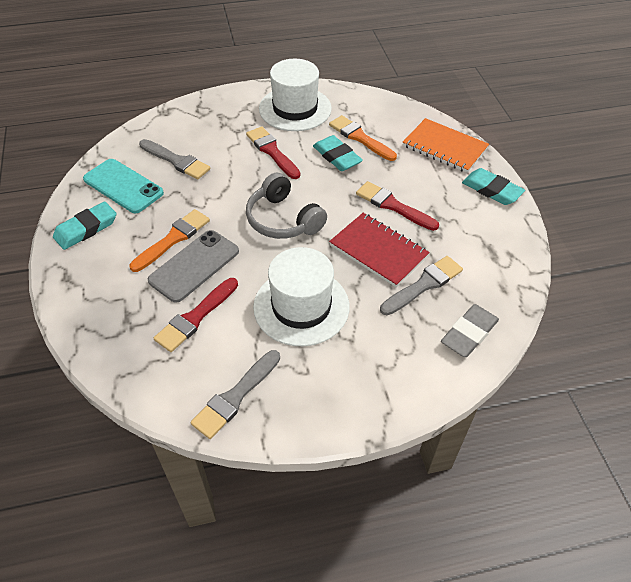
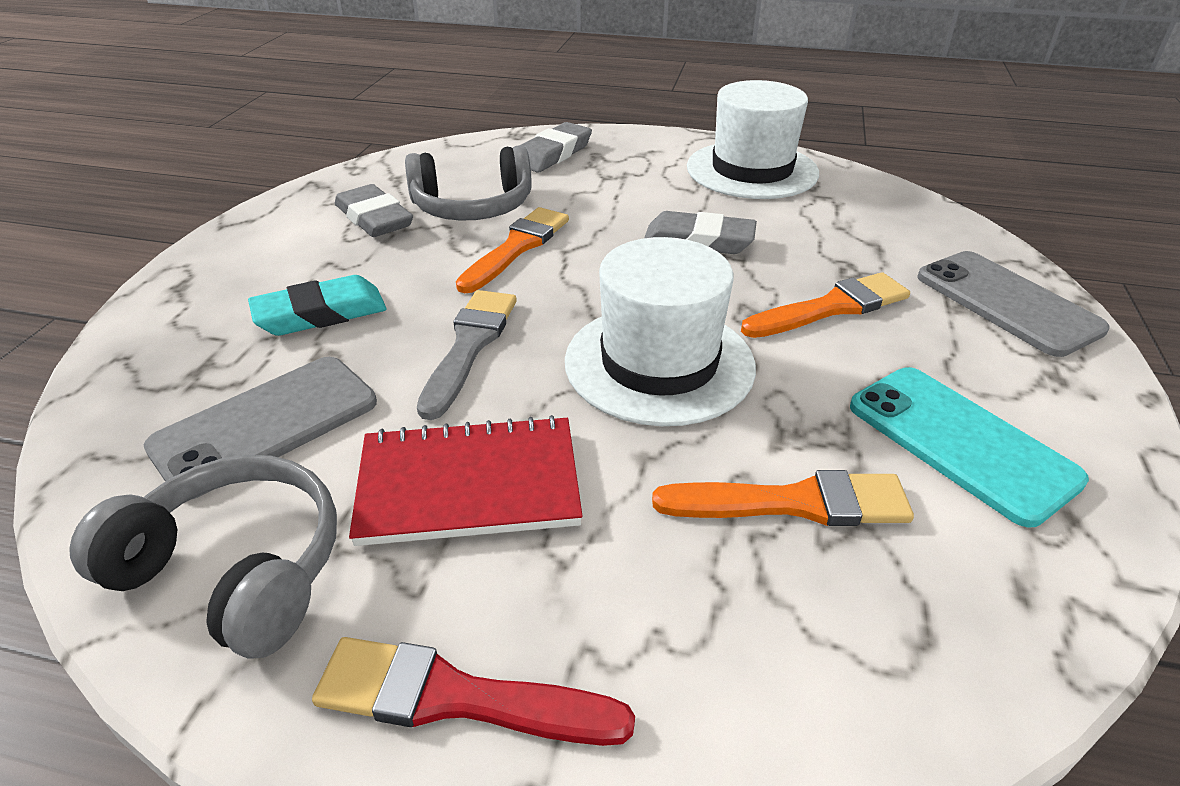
grey brush: 3 -> 1
grey eraser: 1 -> 3
grey headphones: 1 -> 2
grey phone: 1 -> 2
orange brush: 2 -> 3
orange notebook: 1 -> 0
red brush: 3 -> 1
turquoise eraser: 3 -> 1

